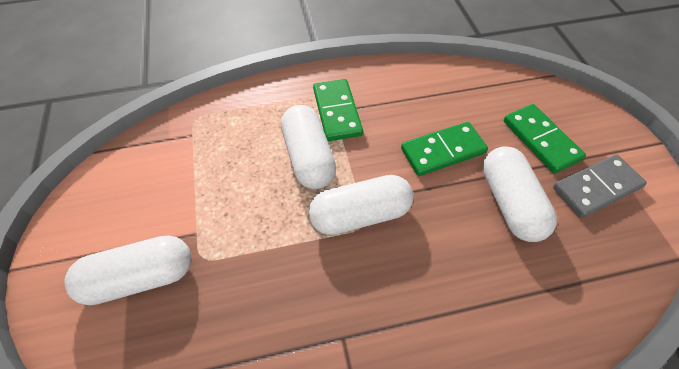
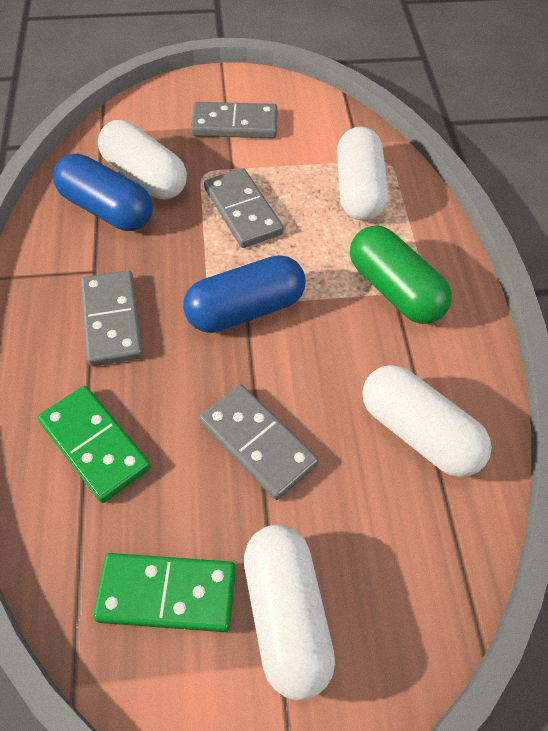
blue capsule: 0 -> 2
green capsule: 0 -> 1
green domino: 3 -> 2
grey domino: 1 -> 4

